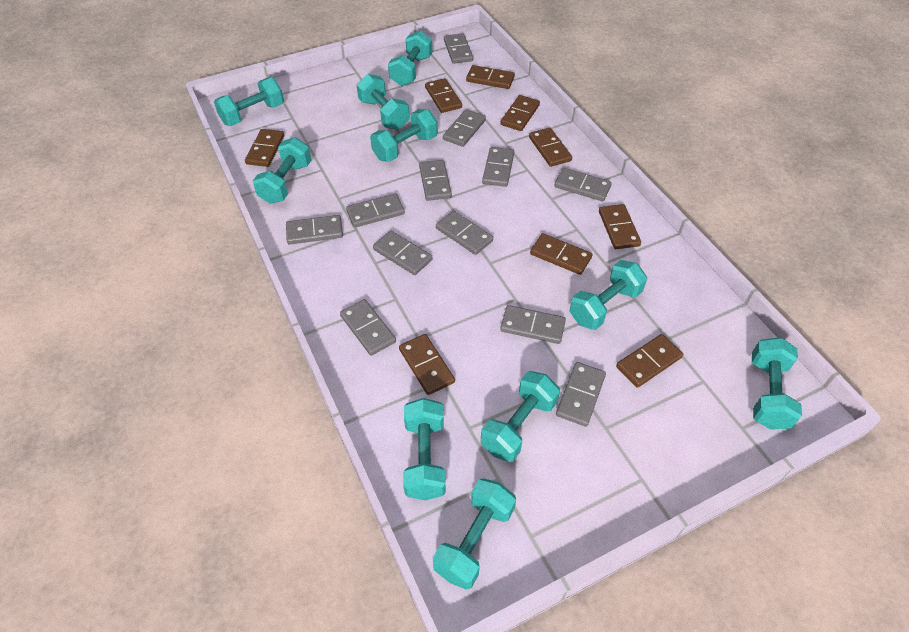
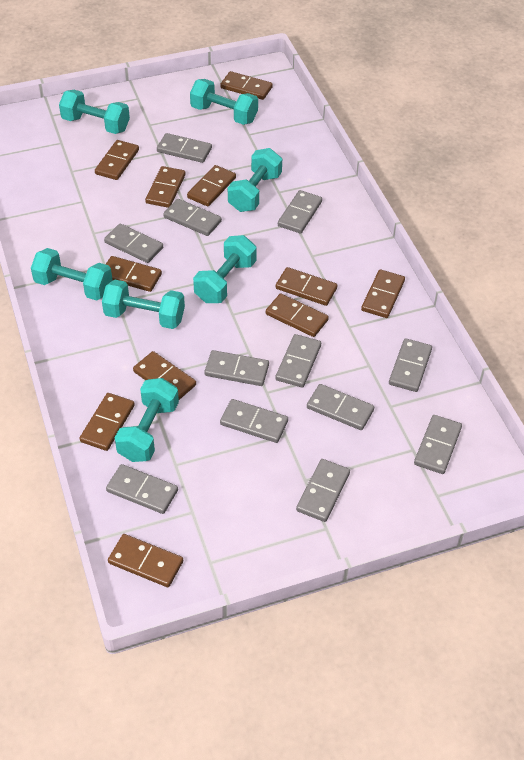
brown domino: 9 -> 11
turquoise dumbbell: 10 -> 7

